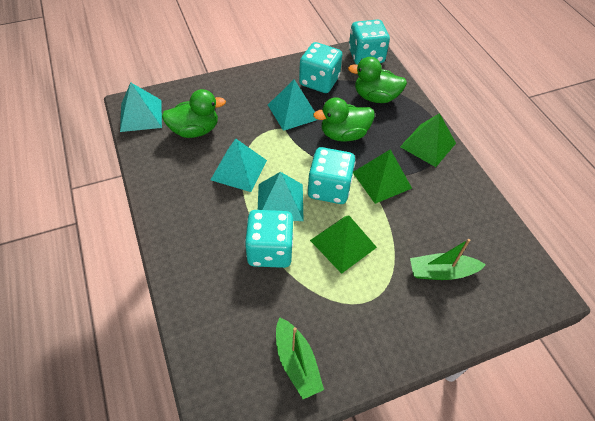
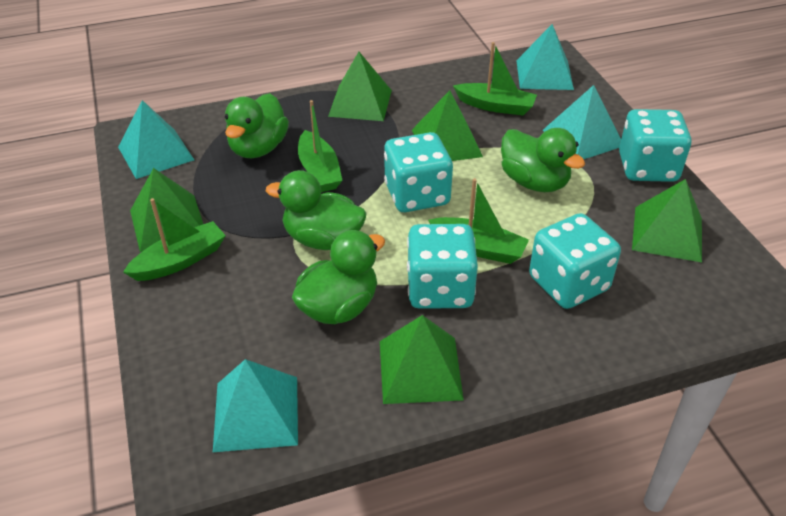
green boat: 2 -> 4
green duck: 3 -> 4
green pyramid: 3 -> 5

